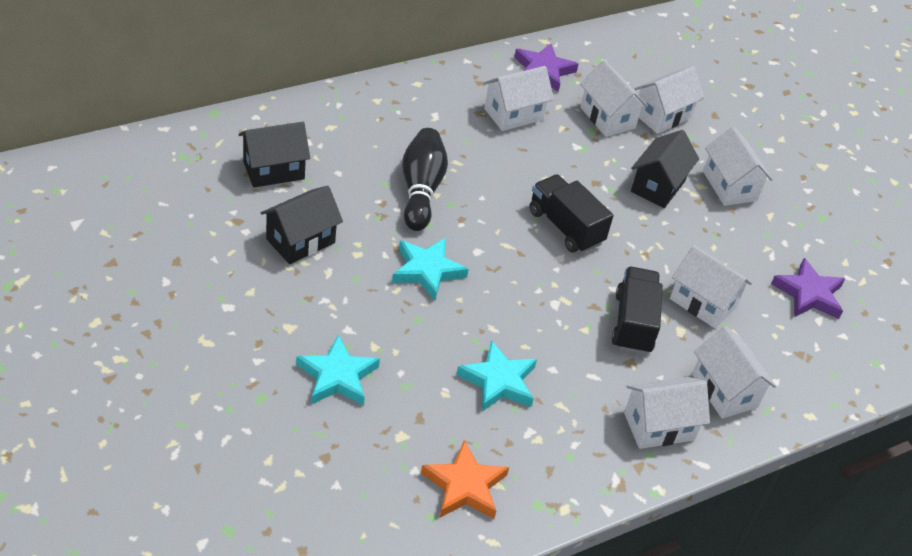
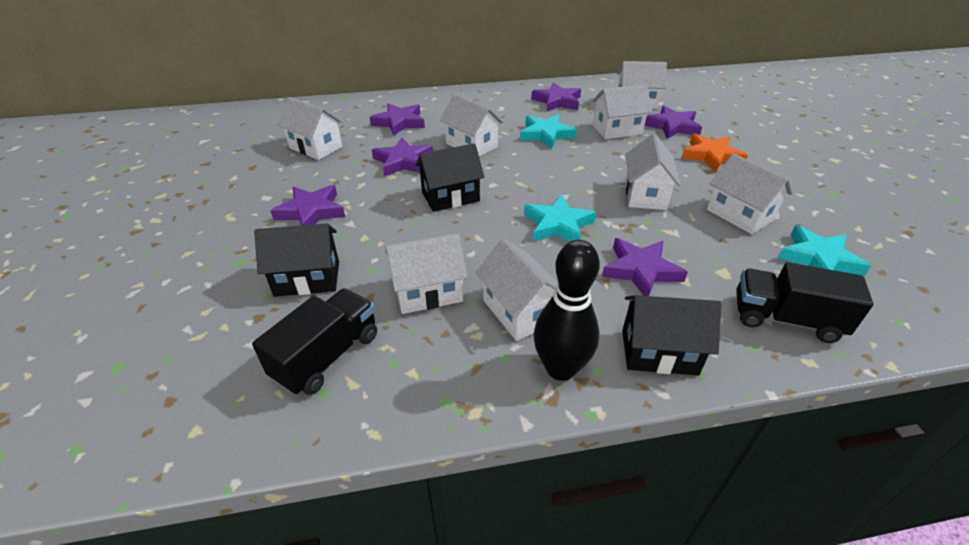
purple star: 2 -> 6
white house: 7 -> 8

